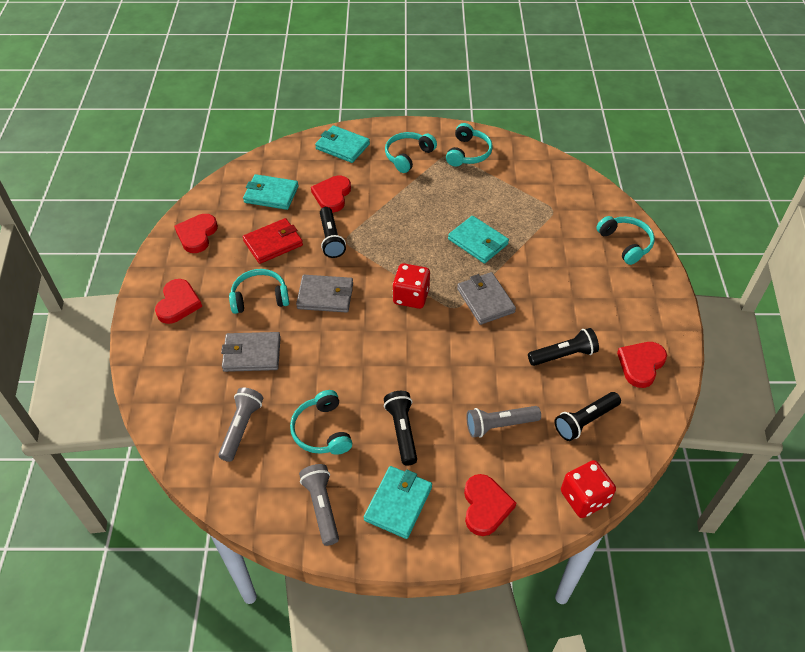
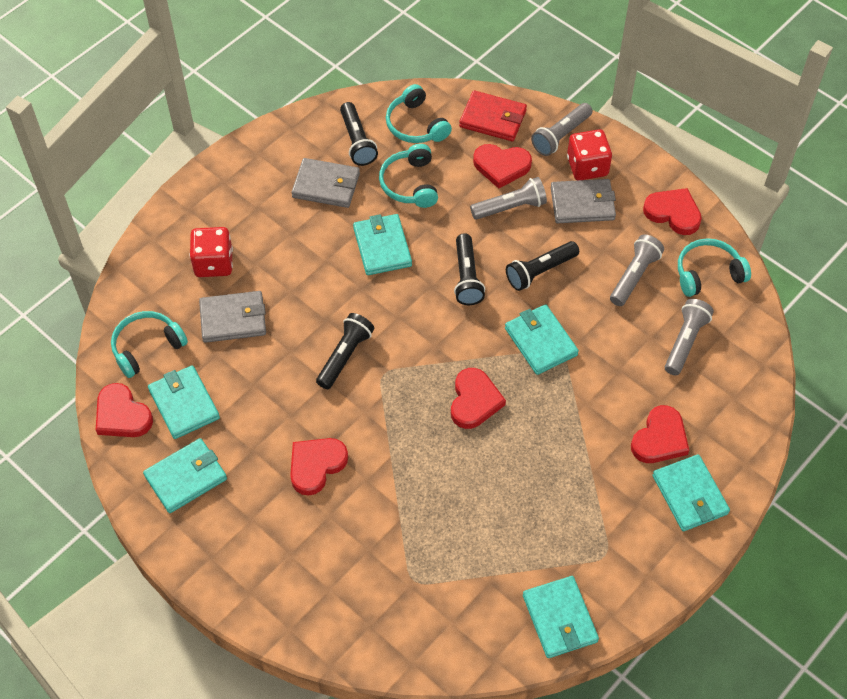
grey flashlight: 3 -> 4
red heart: 5 -> 6
turquoise headphones: 5 -> 4
turquoise wallet: 4 -> 6

